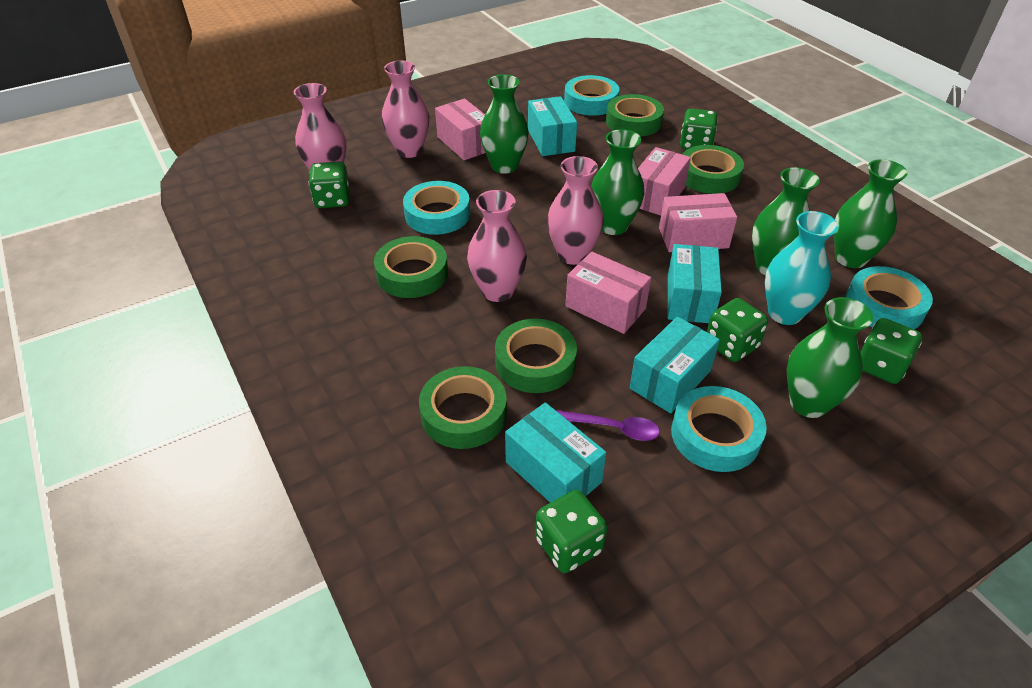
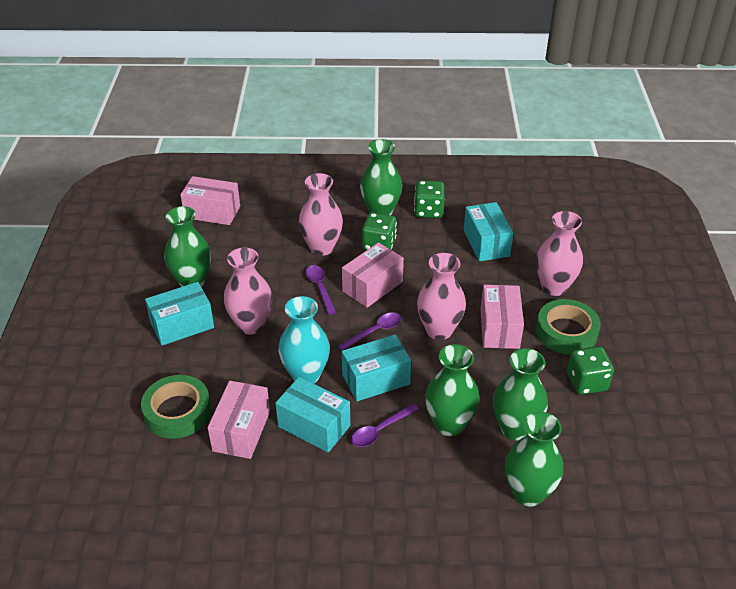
green dice: 5 -> 3
green tape: 5 -> 2
purple spoon: 1 -> 3
turquoise tape: 4 -> 0

